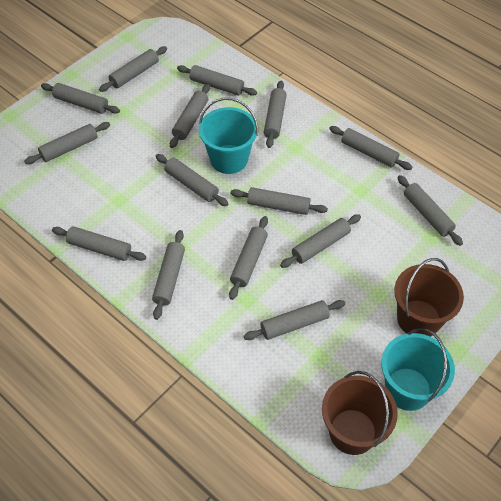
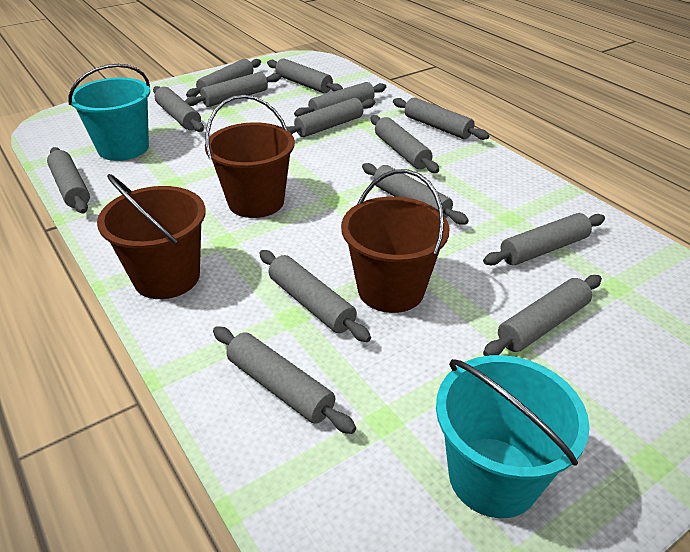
brown bucket: 2 -> 3
grey rolling pin: 15 -> 14

